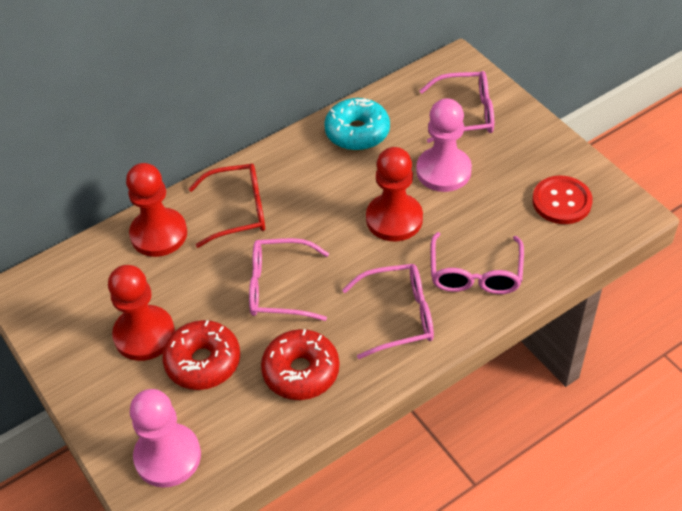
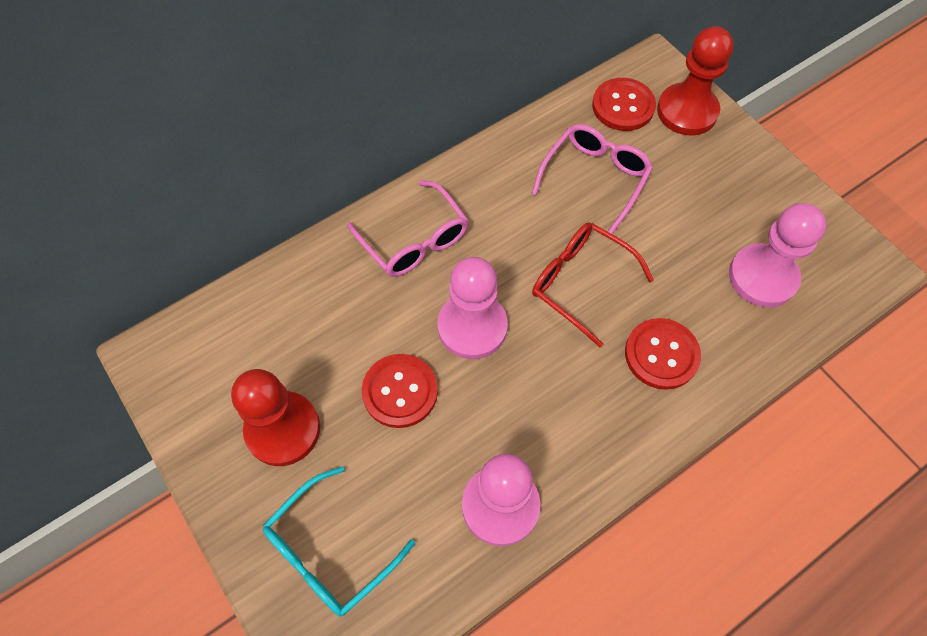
pink glasses: 4 -> 2
pink pawn: 2 -> 3
red button: 1 -> 3
red donut: 2 -> 0
red pawn: 3 -> 2
turquoise donut: 1 -> 0
turquoise glasses: 0 -> 1

